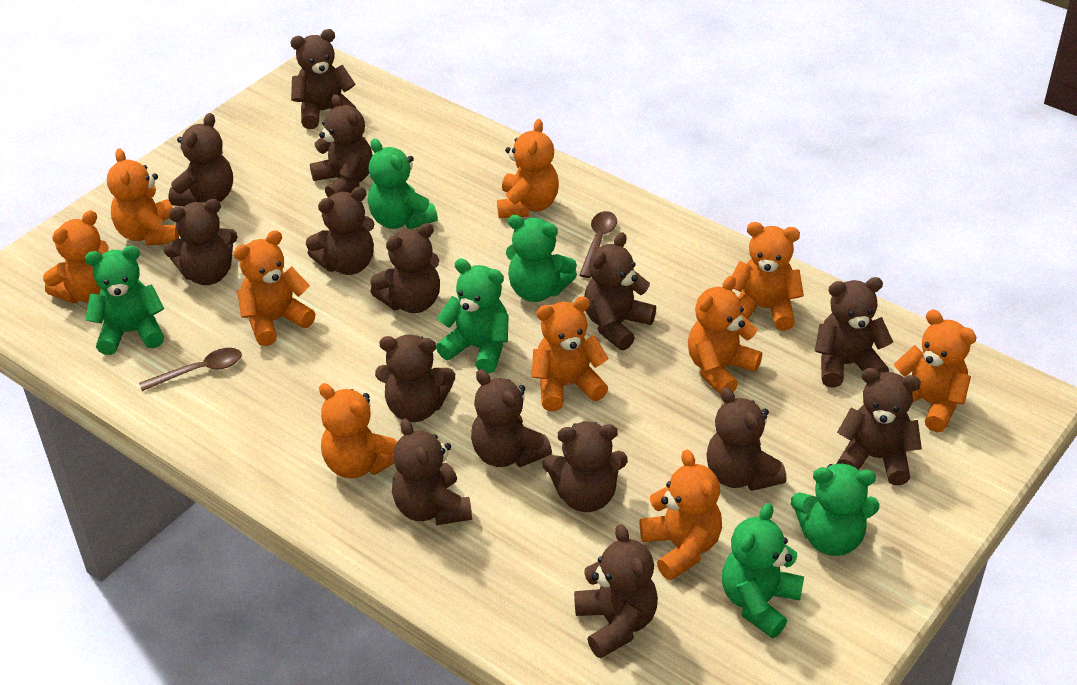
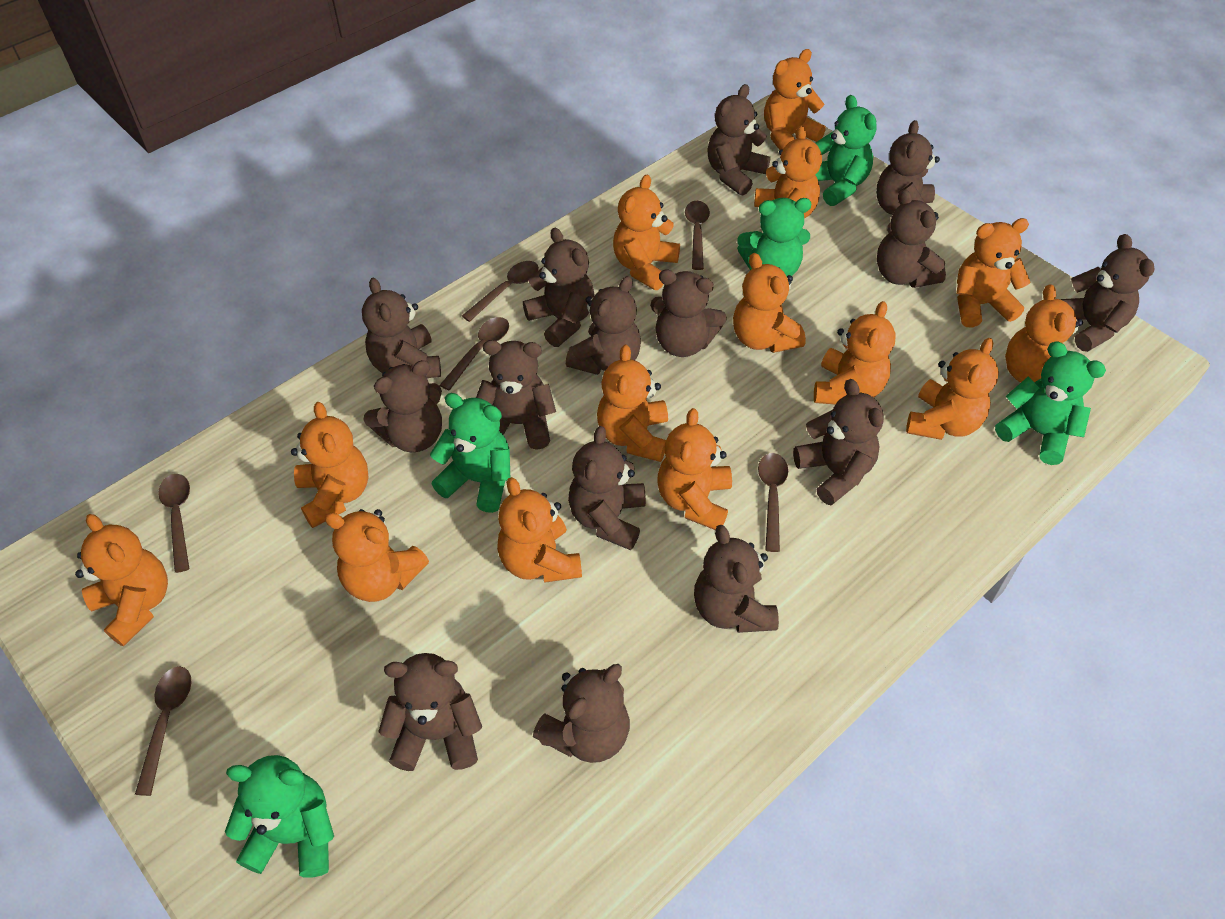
brown spoon: 2 -> 6
green teddy bear: 6 -> 5
orange teddy bear: 10 -> 14

